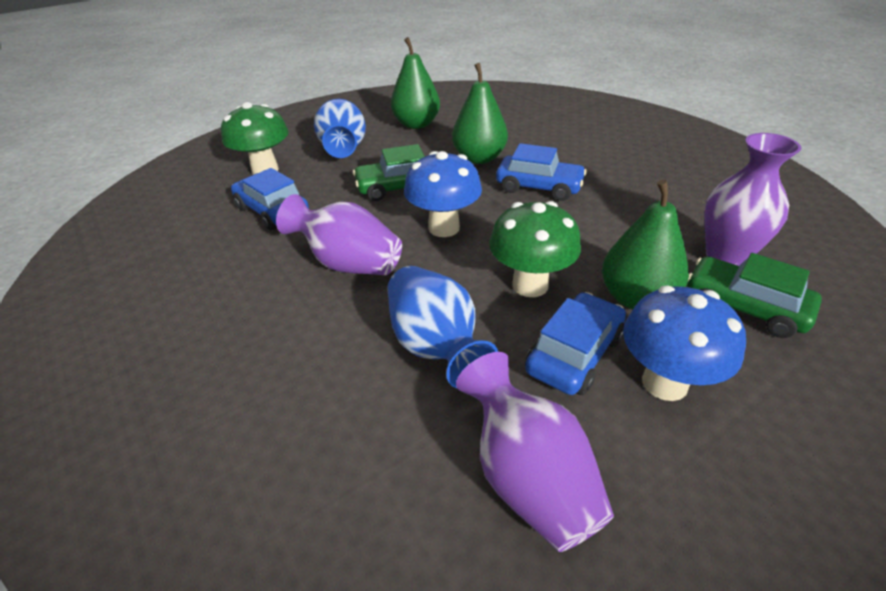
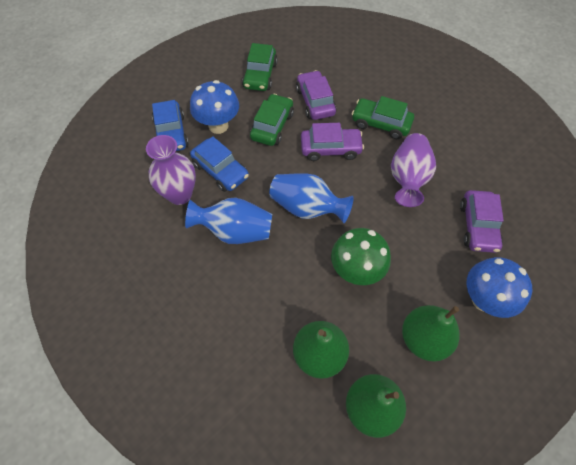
blue car: 3 -> 2
green car: 2 -> 3
green mushroom: 2 -> 1
purple car: 0 -> 3
purple vase: 3 -> 2

